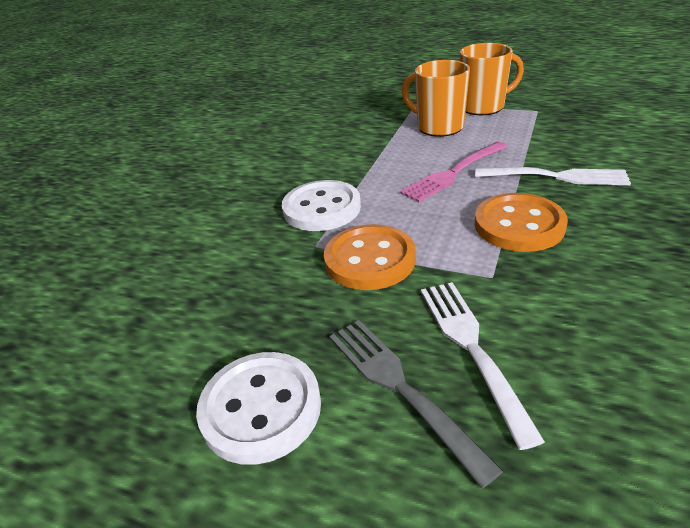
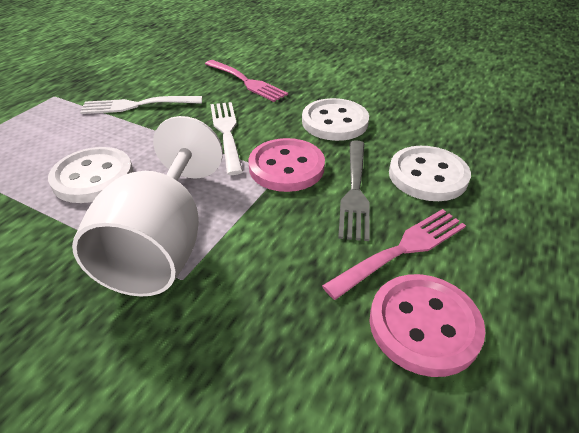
orange button: 2 -> 0
orange mug: 2 -> 0
pink button: 0 -> 2
pink fork: 1 -> 2
white button: 2 -> 3
white goblet: 0 -> 1

